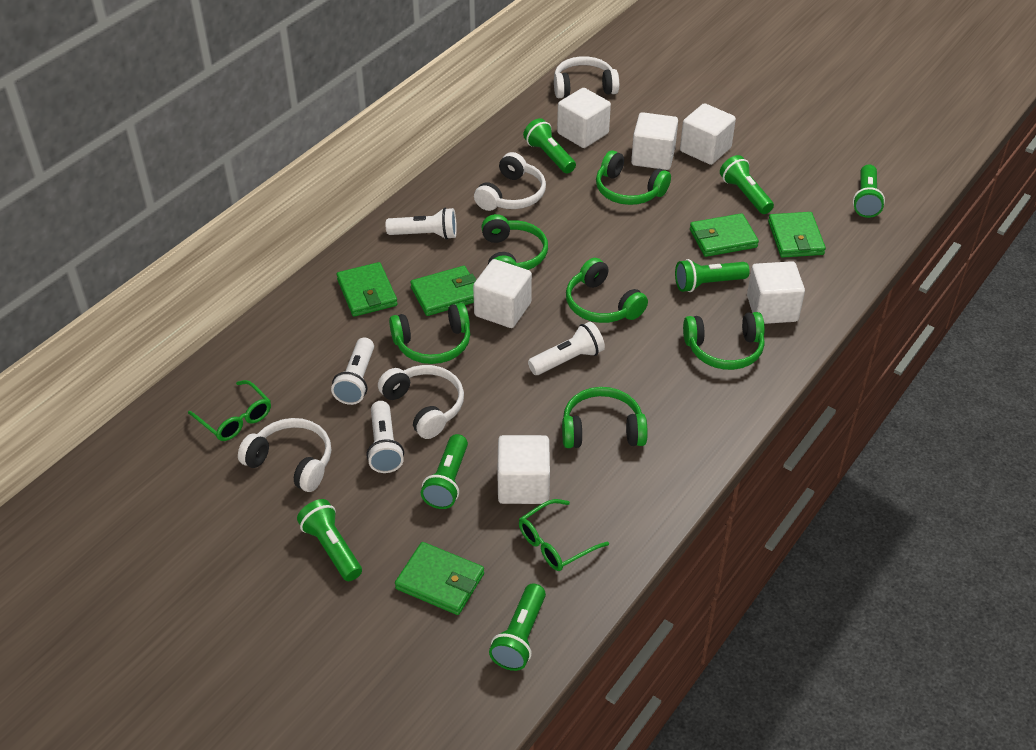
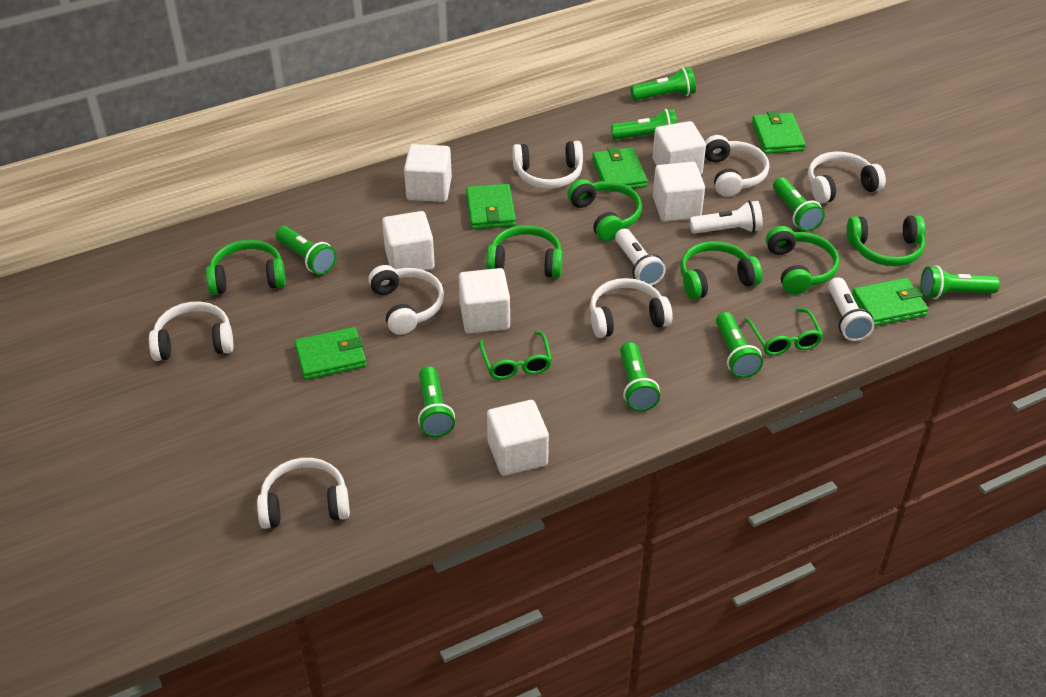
green flashlight: 7 -> 8
white flashlight: 4 -> 3
white headphones: 4 -> 7

